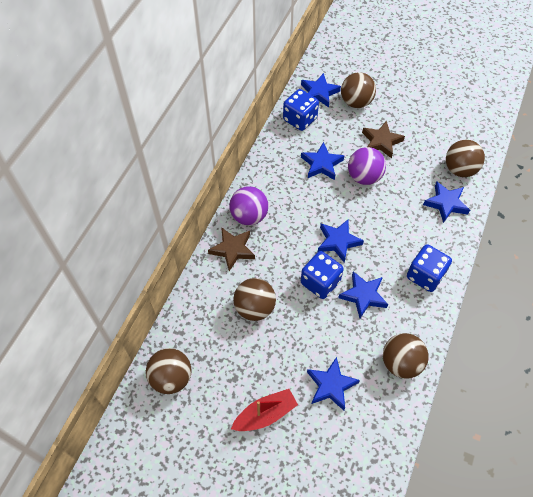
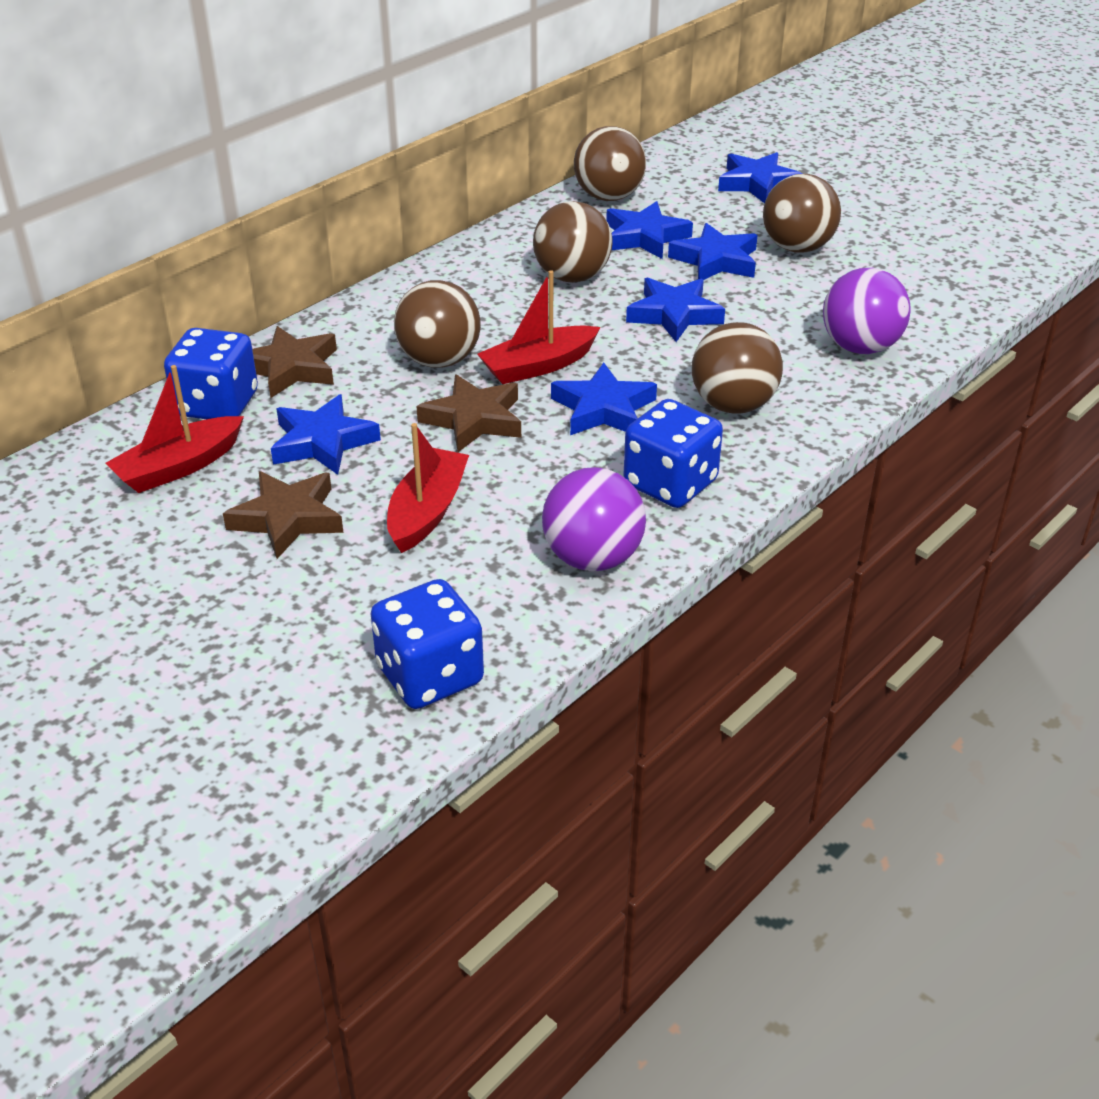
brown star: 2 -> 3
red boat: 1 -> 3

